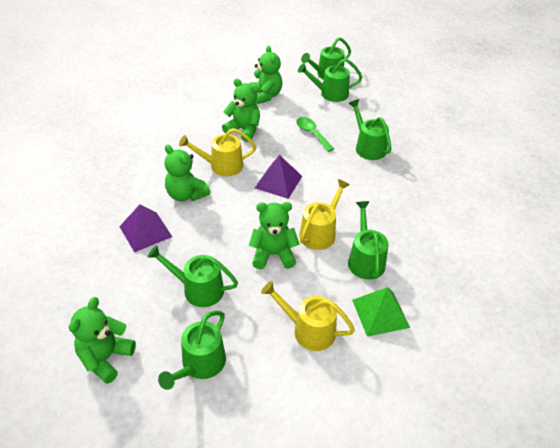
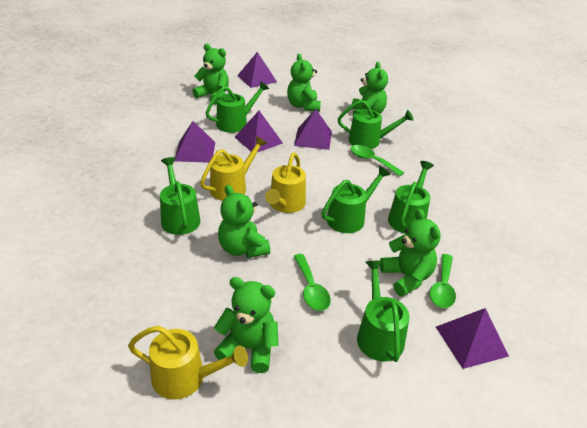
green pyramid: 1 -> 0
green spoon: 1 -> 3
green teddy bear: 5 -> 6
purple pyramid: 2 -> 5

